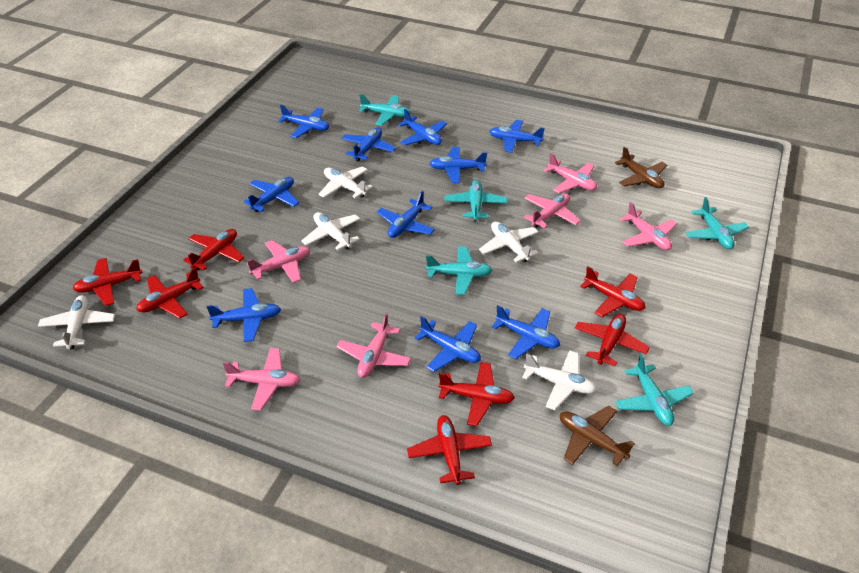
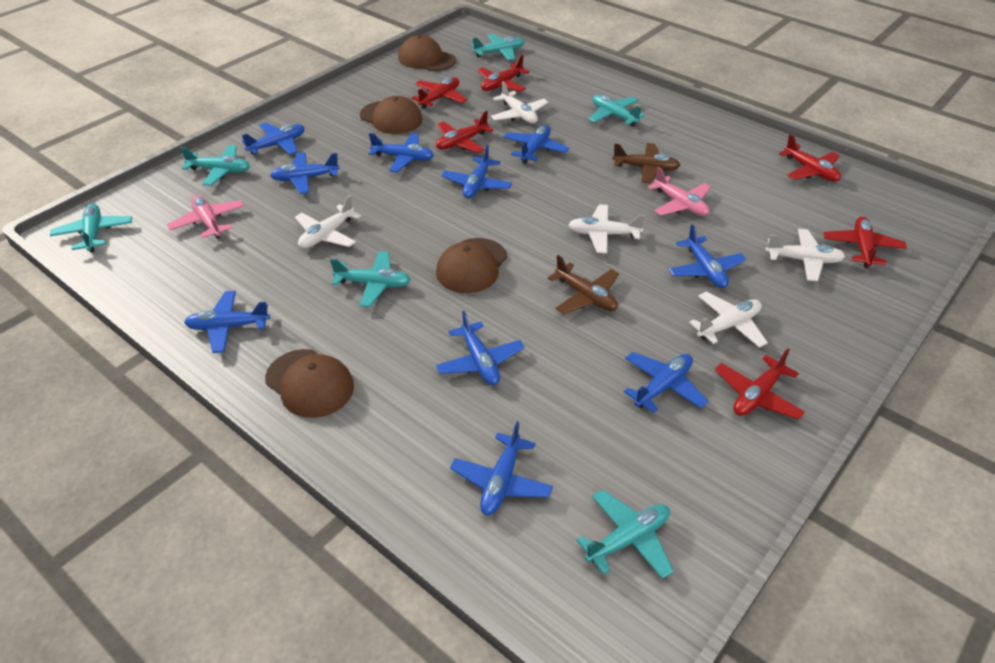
brown cap: 0 -> 4
pink plane: 6 -> 2
red plane: 7 -> 6
turquoise plane: 5 -> 6

